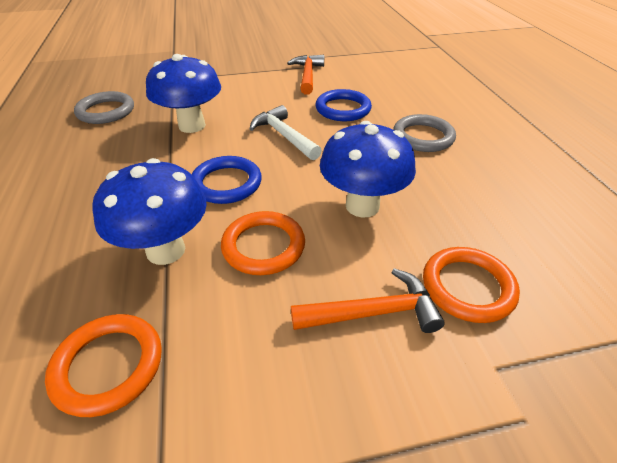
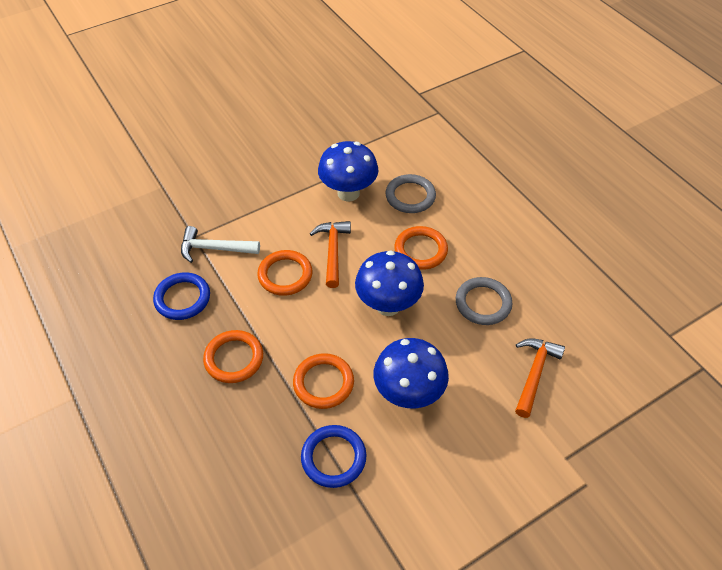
orange ring: 3 -> 4

